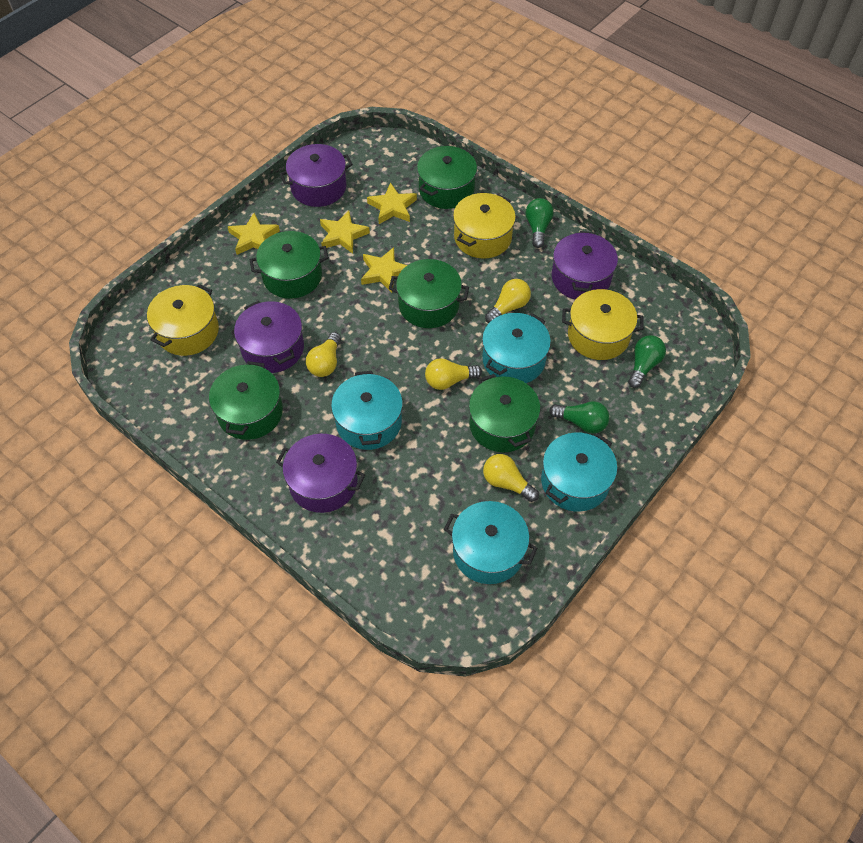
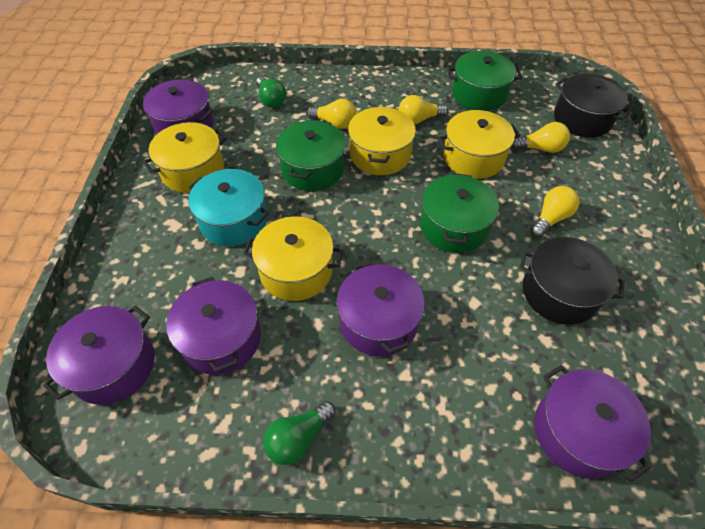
black pot: 0 -> 2
green light bulb: 3 -> 2
green pot: 5 -> 3
purple pot: 4 -> 5
turquoise pot: 4 -> 1
yellow pot: 3 -> 4
yellow star: 4 -> 0

